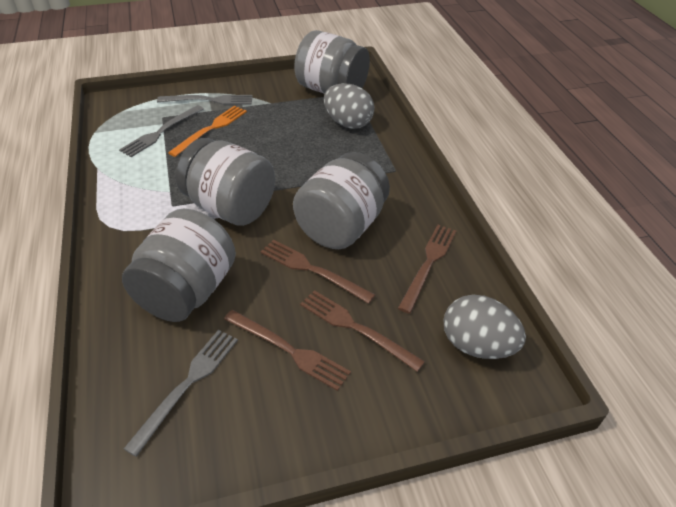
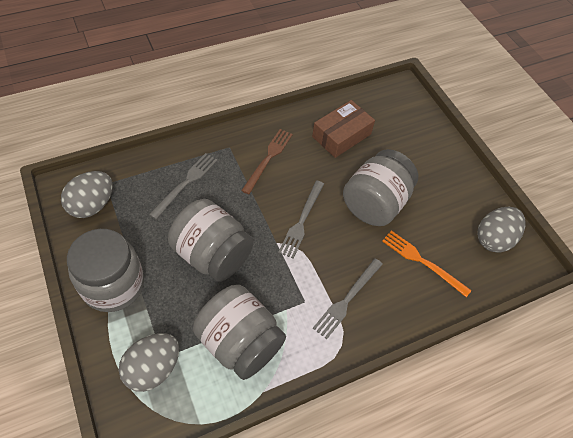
brown box: 0 -> 1
brown fork: 4 -> 1
grey egg: 2 -> 3

